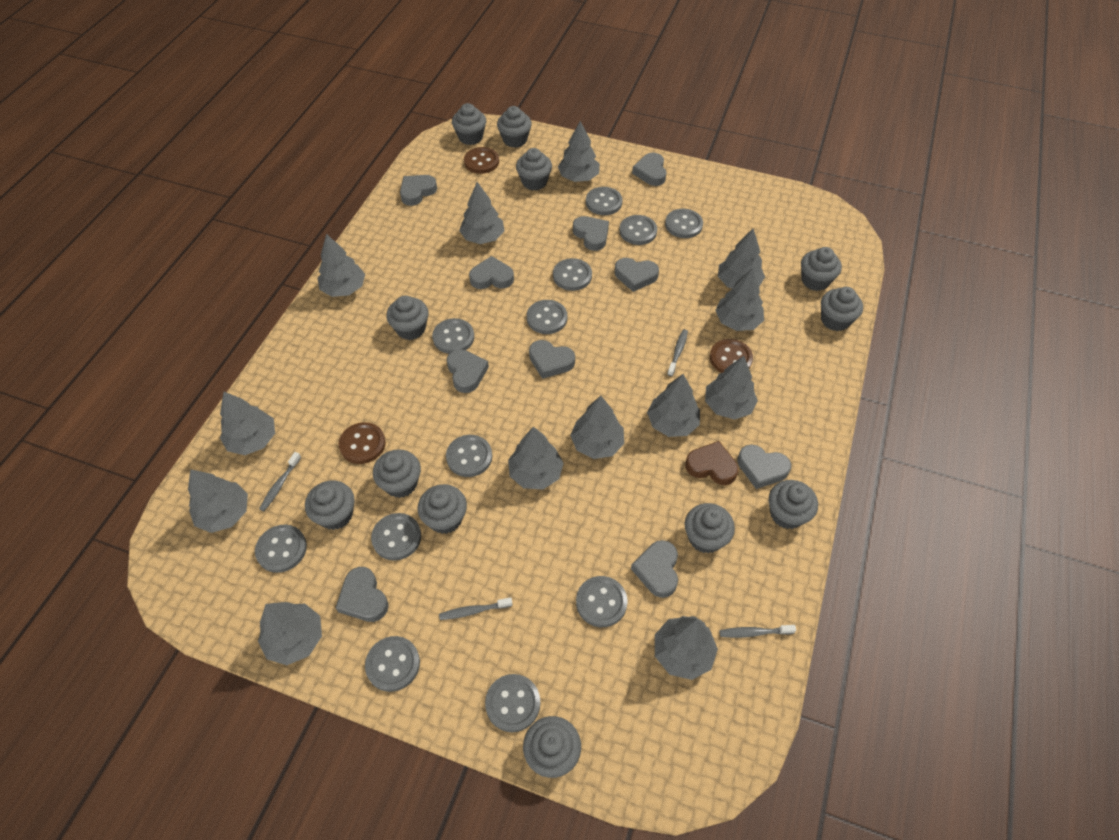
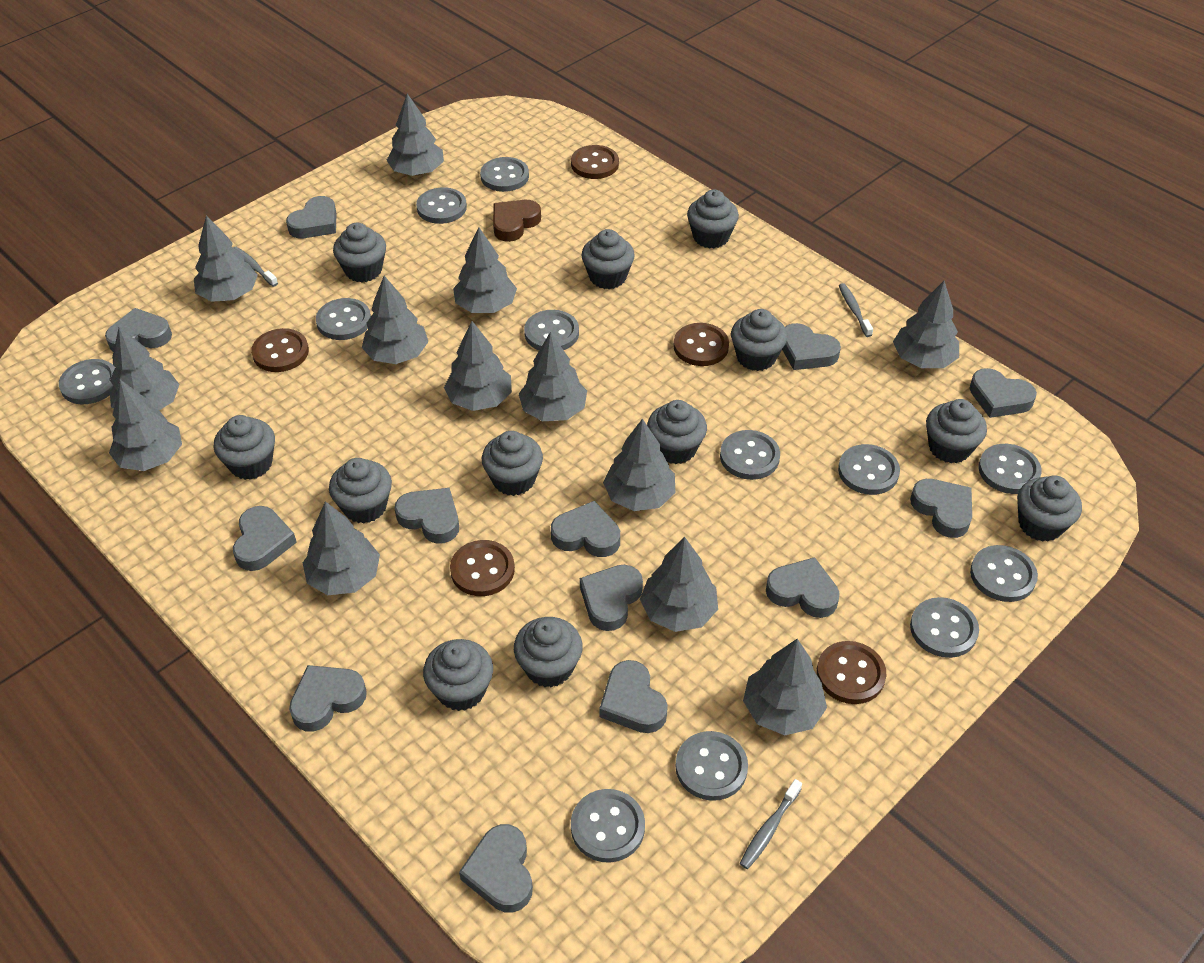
brown button: 3 -> 5
grey heart: 10 -> 13
grey toothbrush: 4 -> 3

